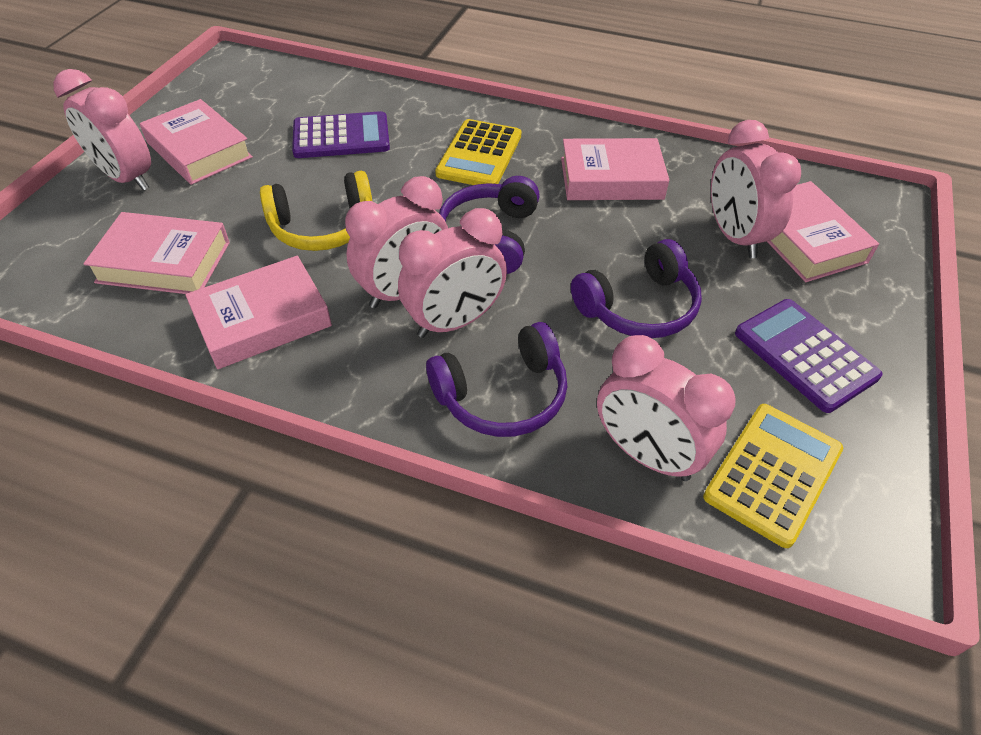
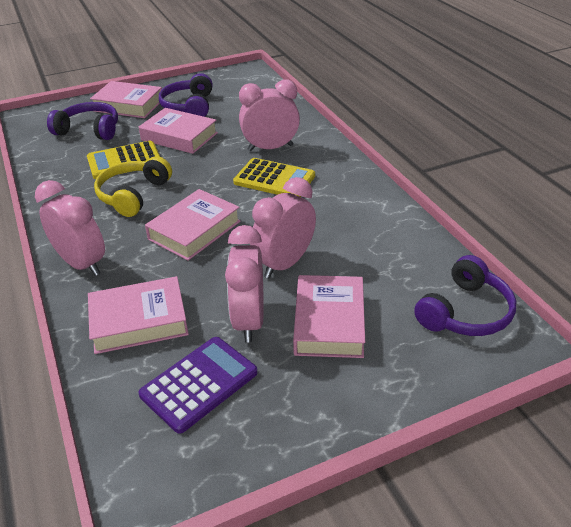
pink clock: 5 -> 4
purple calculator: 2 -> 1

